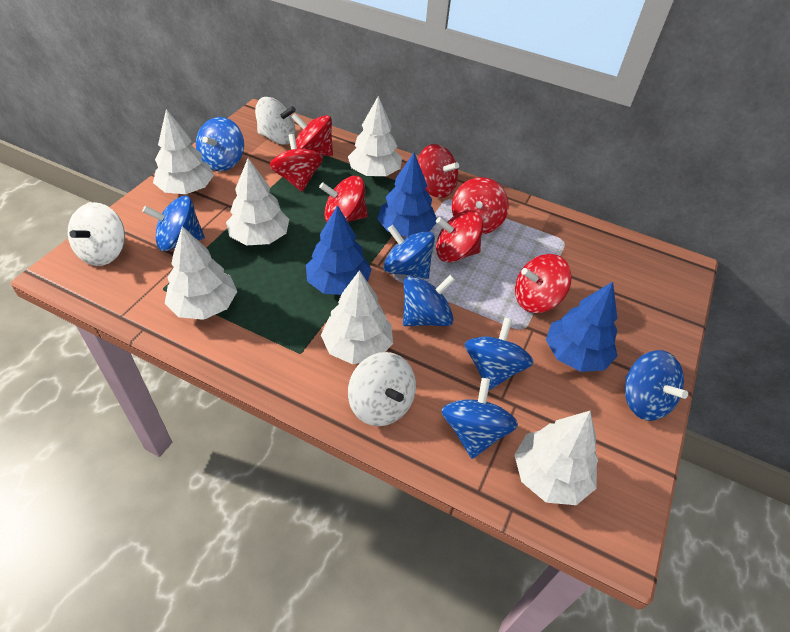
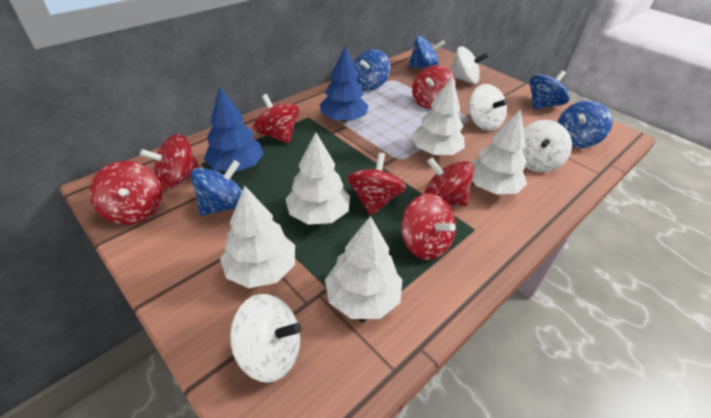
blue spinning top: 7 -> 5
blue tree: 3 -> 2
white spinning top: 3 -> 4
white tree: 6 -> 5

